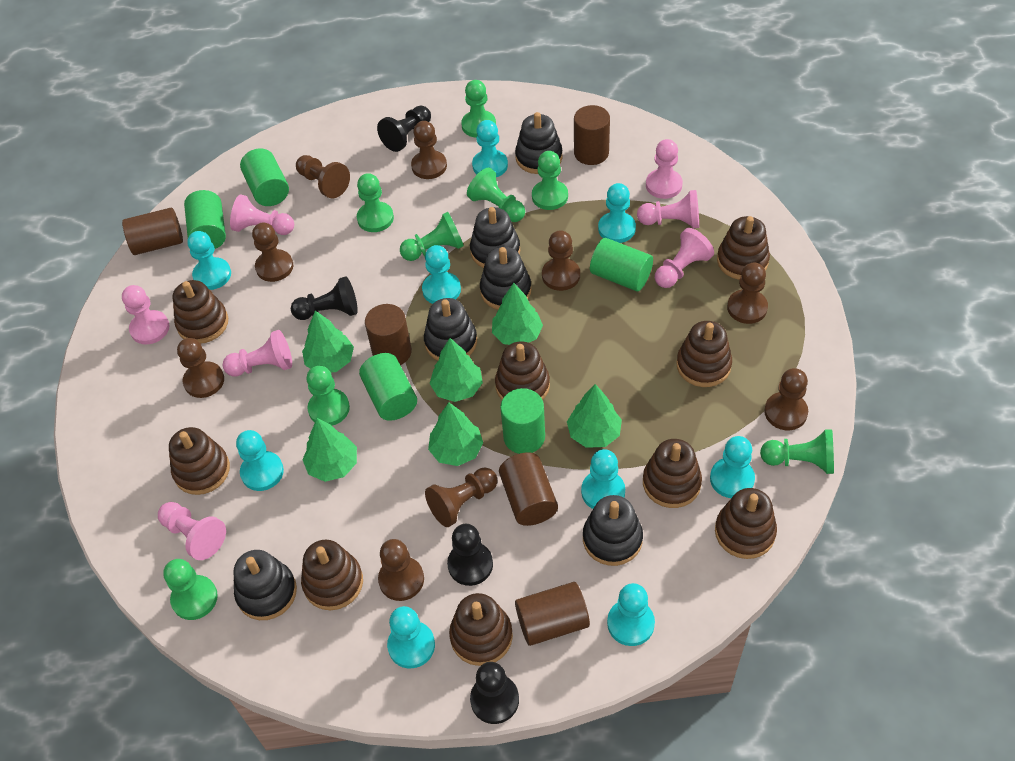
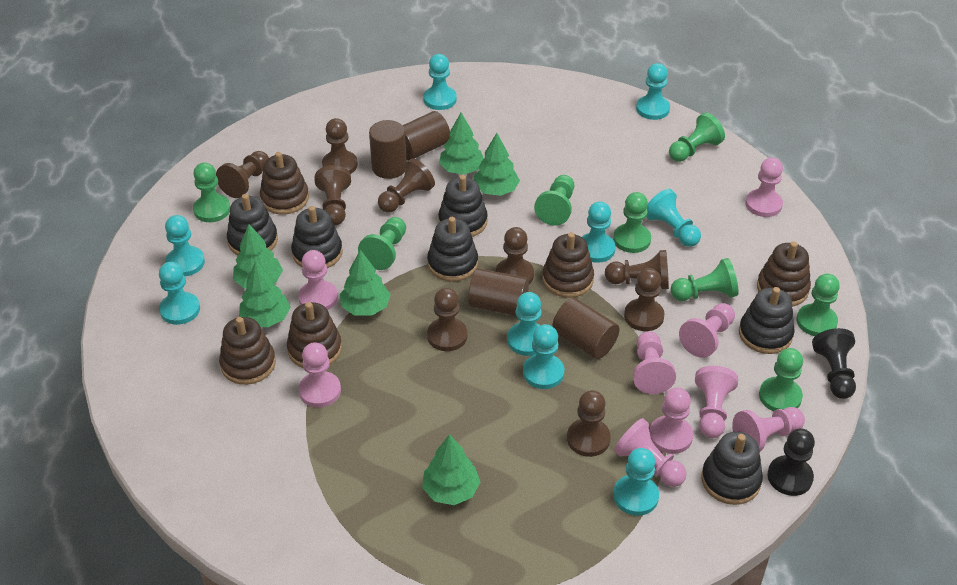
black pawn: 4 -> 2
brown cylinder: 5 -> 4
brown stacking toy: 9 -> 5
green cylinder: 5 -> 0
pink pawn: 7 -> 9

